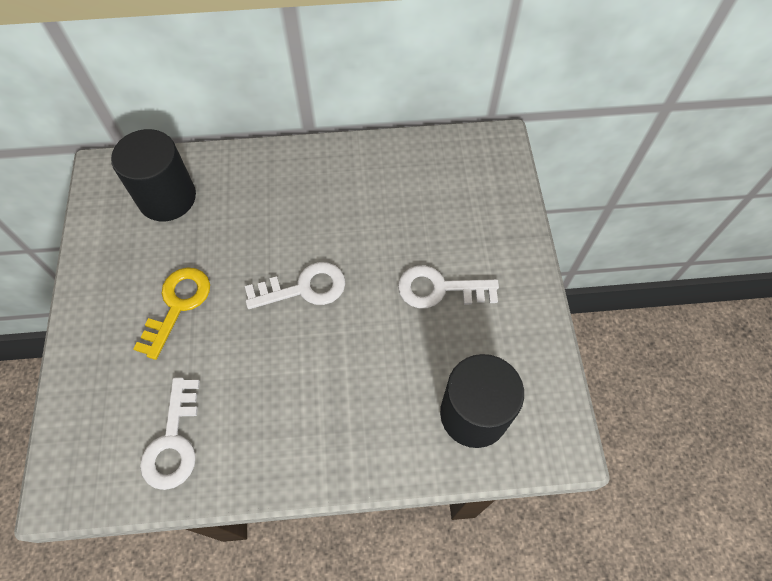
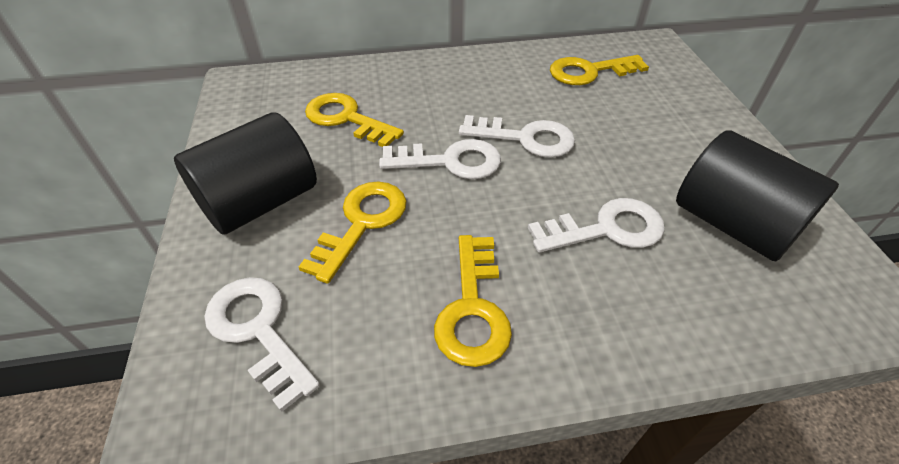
white key: 3 -> 4
yellow key: 1 -> 4

